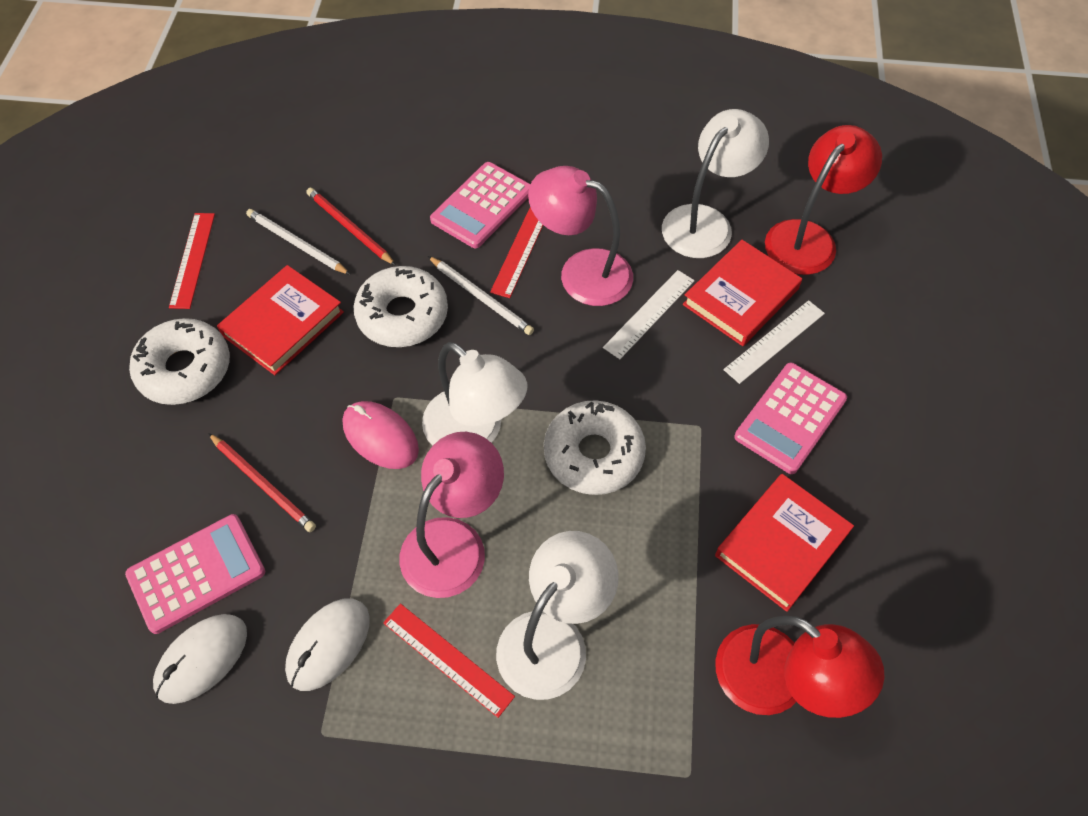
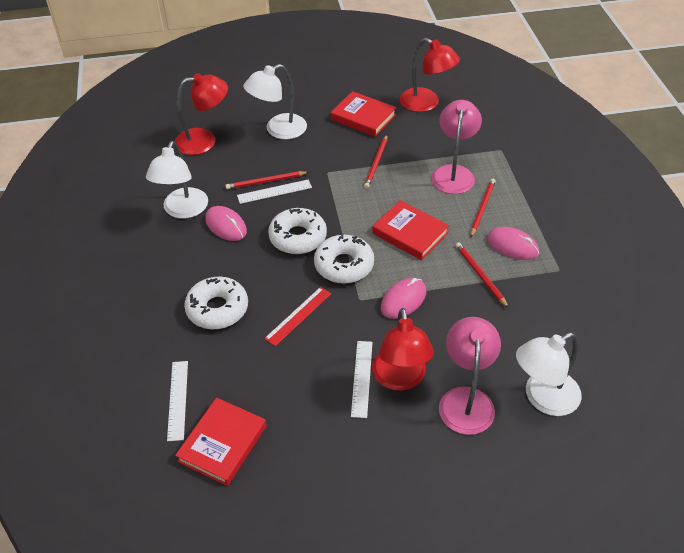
pink calculator: 3 -> 0
pink mouse: 1 -> 3
red lamp: 2 -> 3
red pencil: 2 -> 4
red ruler: 3 -> 1
white mouse: 2 -> 0
white pencil: 2 -> 0
white ruler: 2 -> 3

